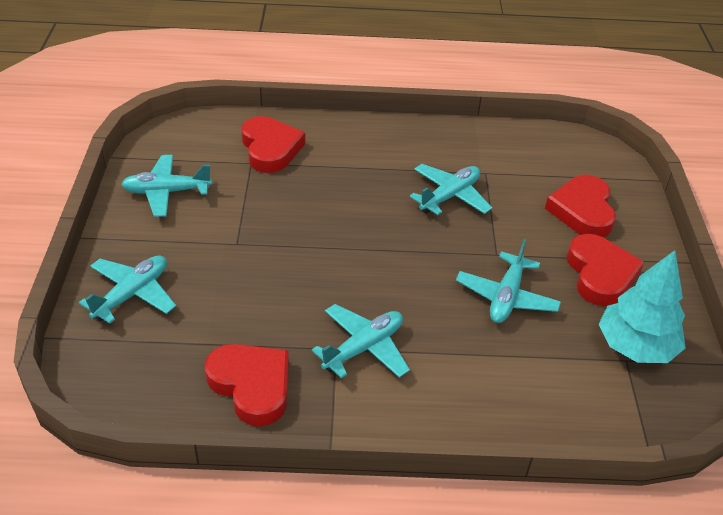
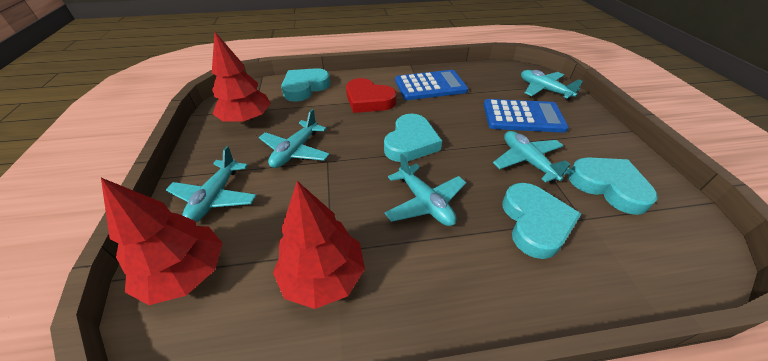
blue calculator: 0 -> 2
red heart: 4 -> 1
red tree: 0 -> 3
turquoise heart: 0 -> 4
turquoise tree: 1 -> 0

